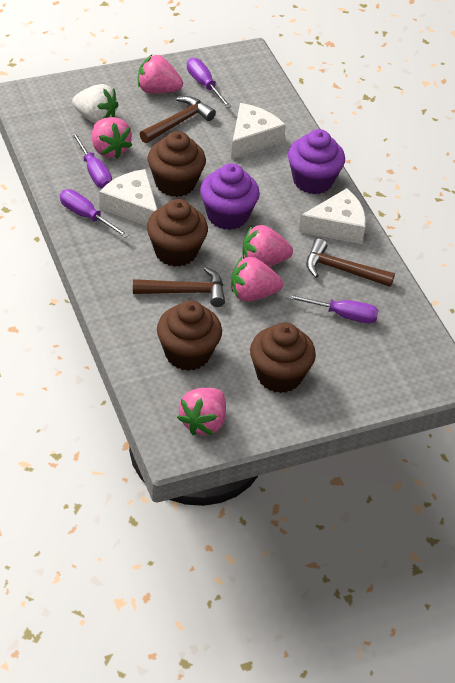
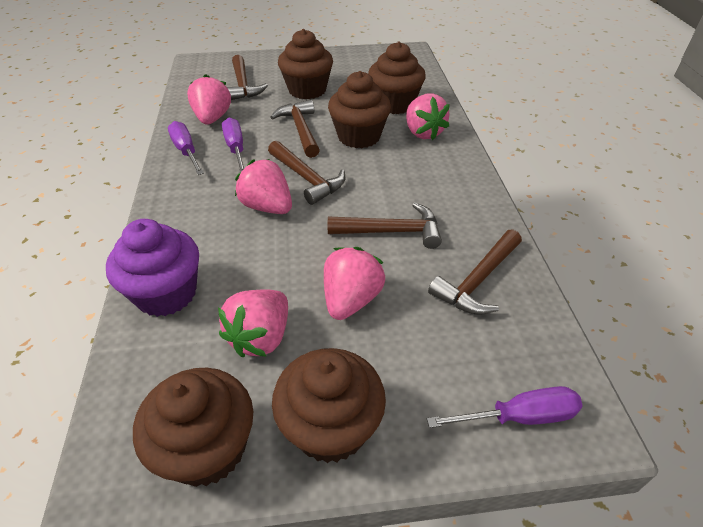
brown cupcake: 4 -> 5
brown hammer: 3 -> 5
purple cupcake: 2 -> 1
purple screwdriver: 4 -> 3
white cheese: 3 -> 0
white strawberry: 1 -> 0

